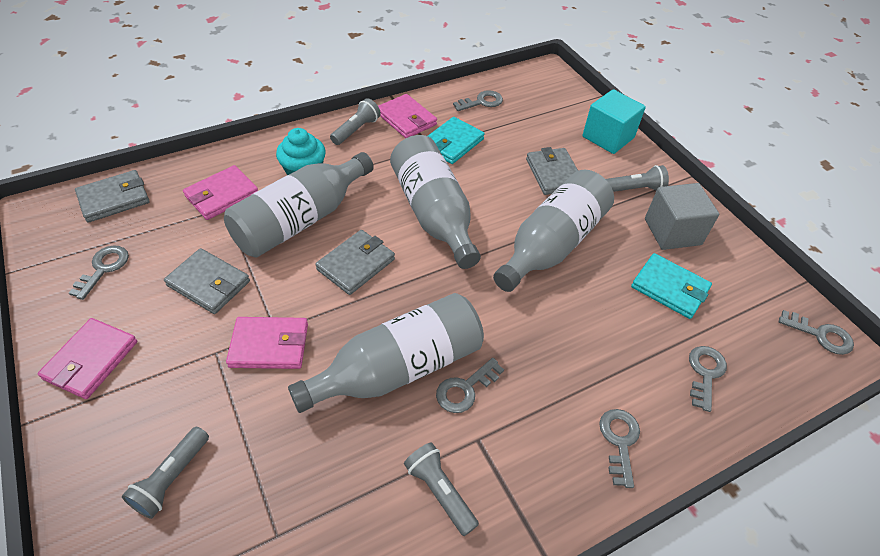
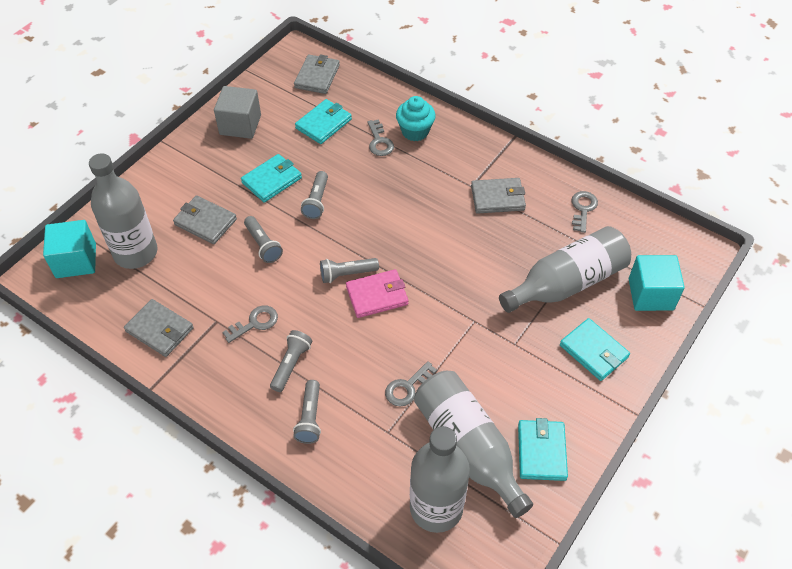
grey flashlight: 4 -> 5
grey key: 6 -> 4
pink wallet: 4 -> 1
turquoise cube: 1 -> 2
turquoise wallet: 2 -> 4

